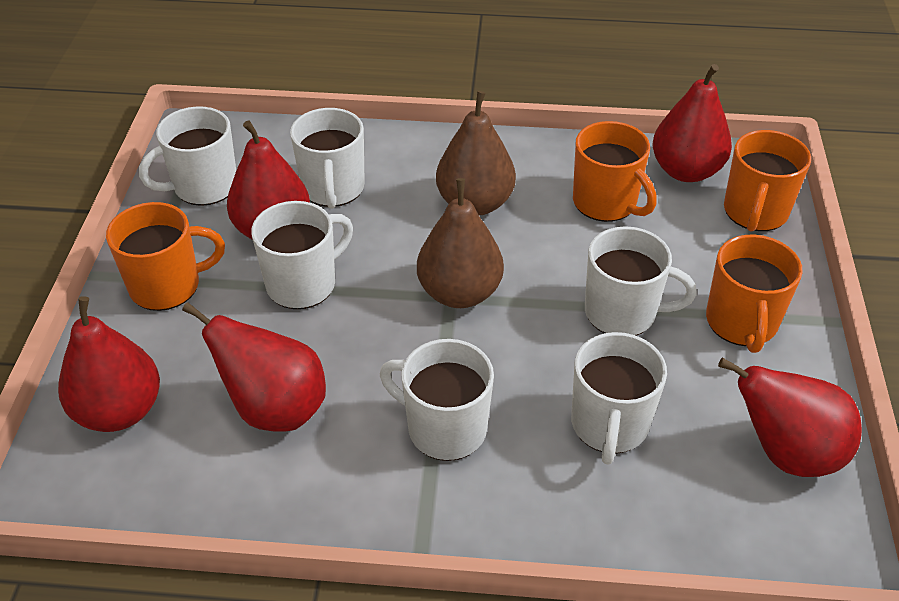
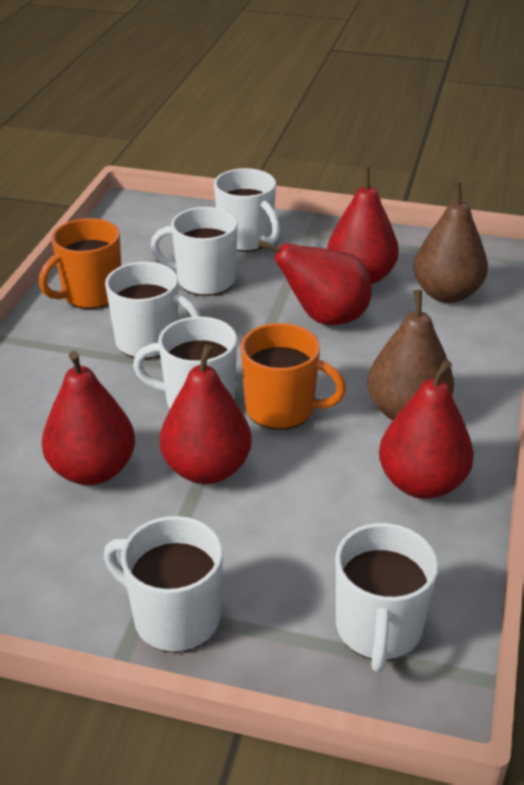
orange mug: 4 -> 2

